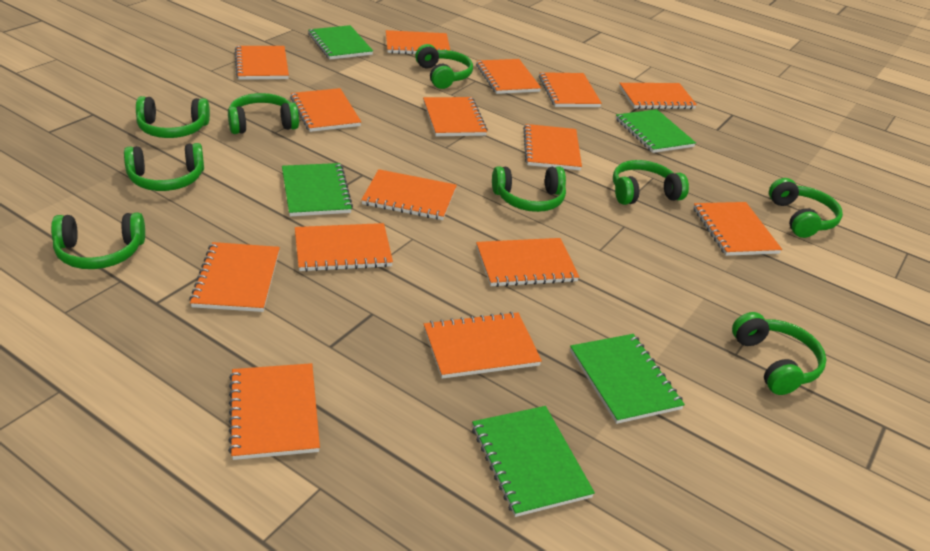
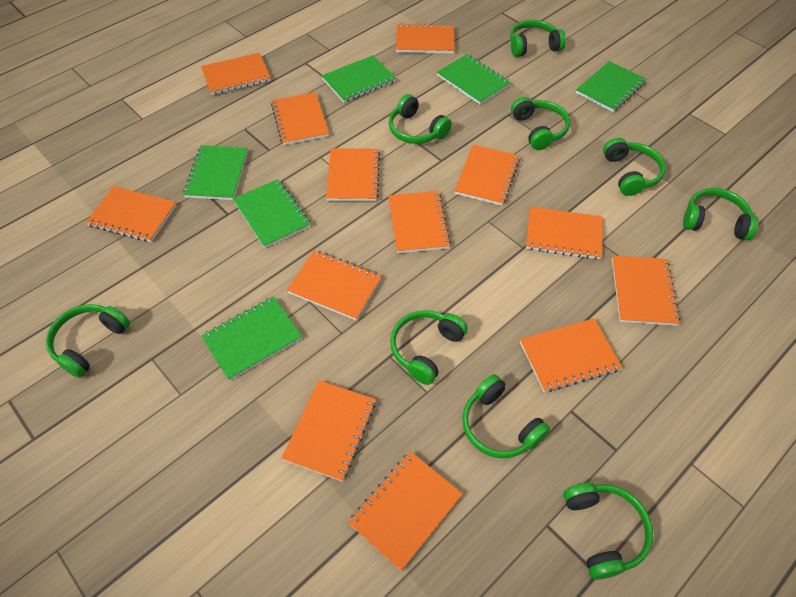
green notebook: 5 -> 6
orange notebook: 15 -> 13

